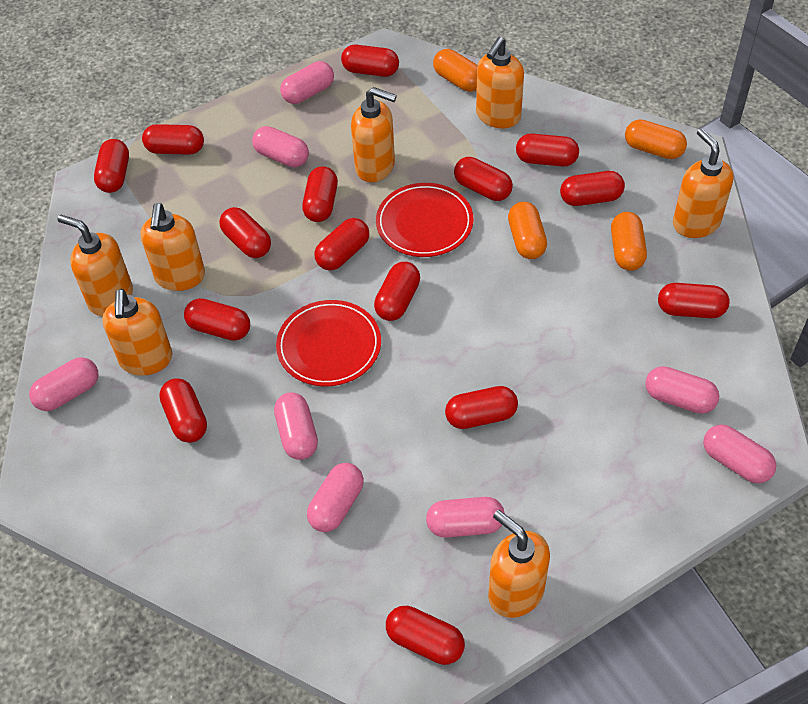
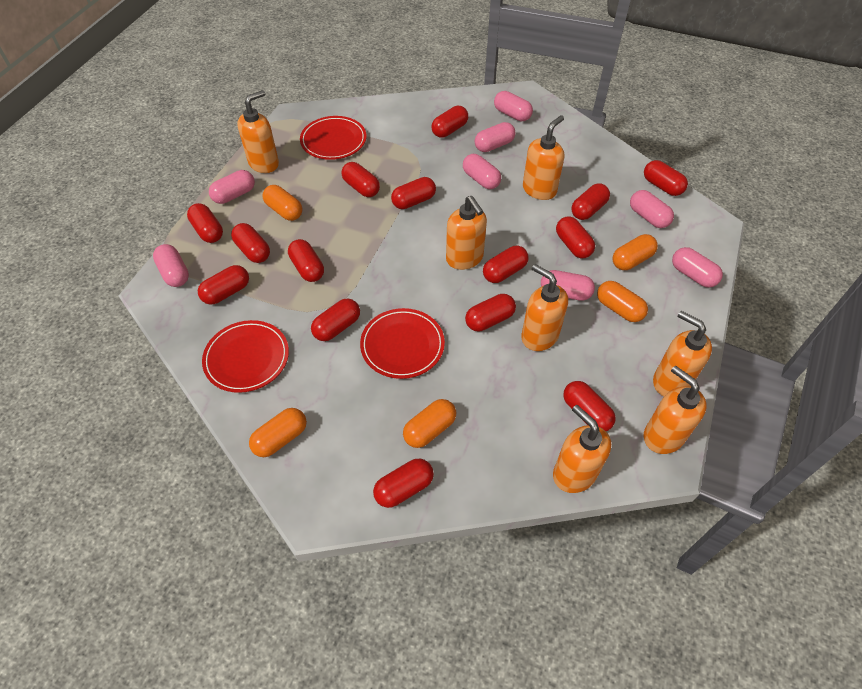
orange capsule: 4 -> 5
red plate: 2 -> 3

